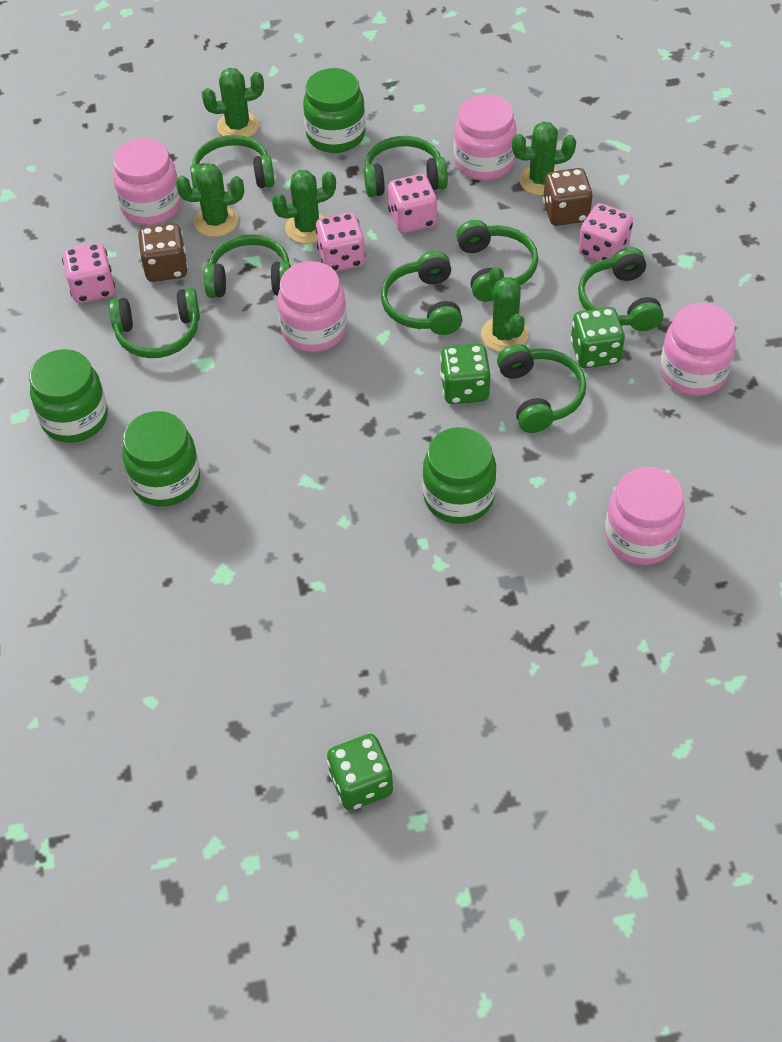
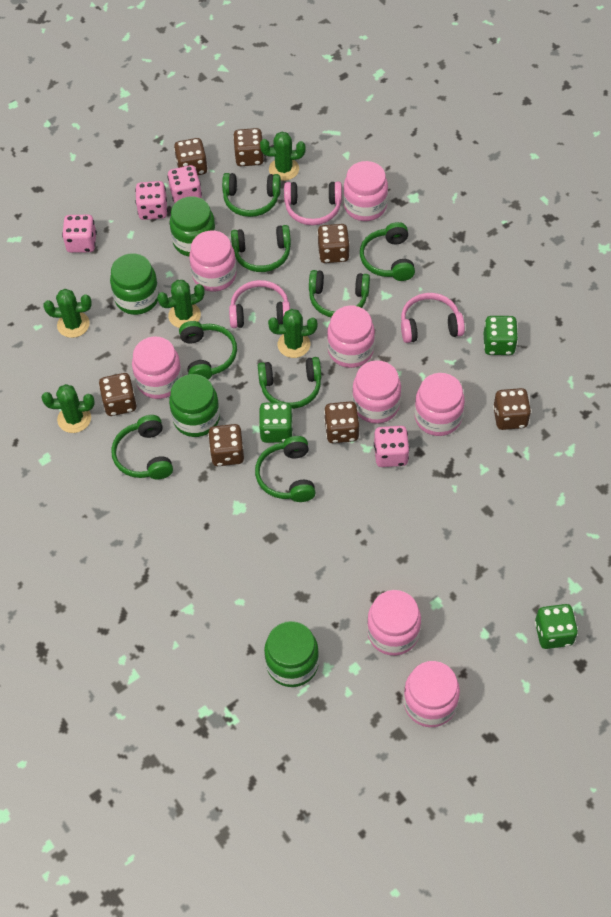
brown dice: 2 -> 7
pink headphones: 0 -> 3
pink jar: 5 -> 8

